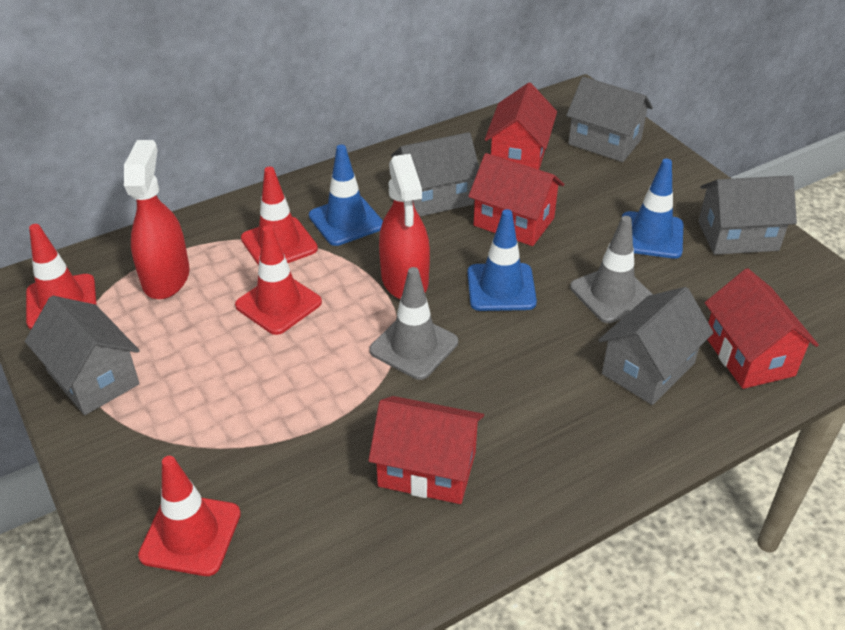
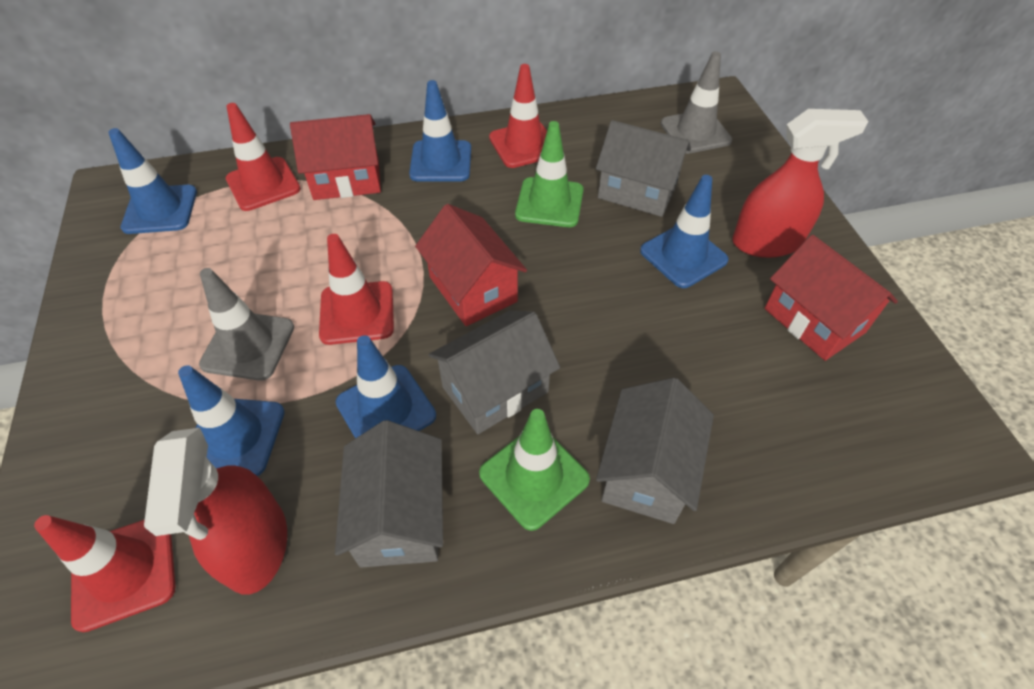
blue traffic cone: 3 -> 5
green traffic cone: 0 -> 2
grey house: 5 -> 4
red house: 4 -> 3

